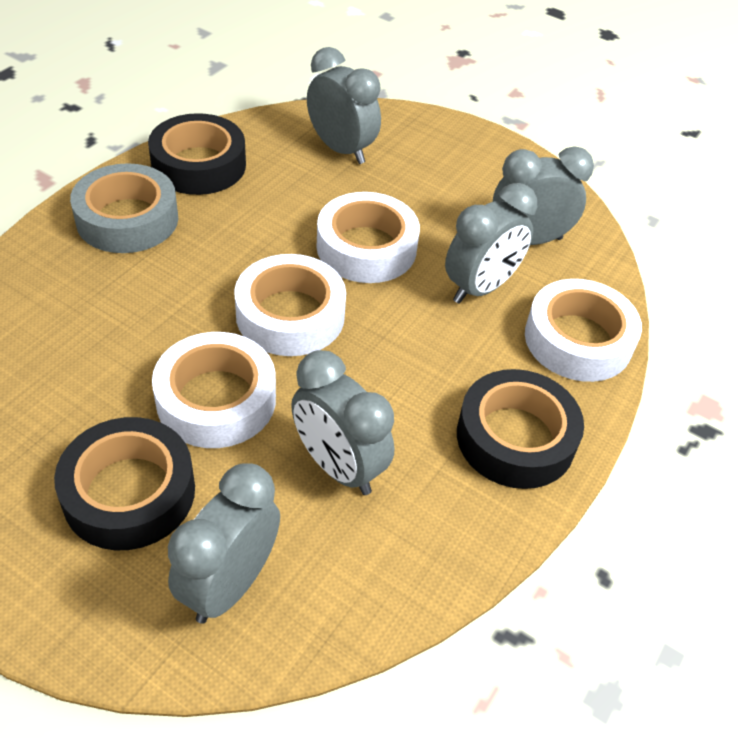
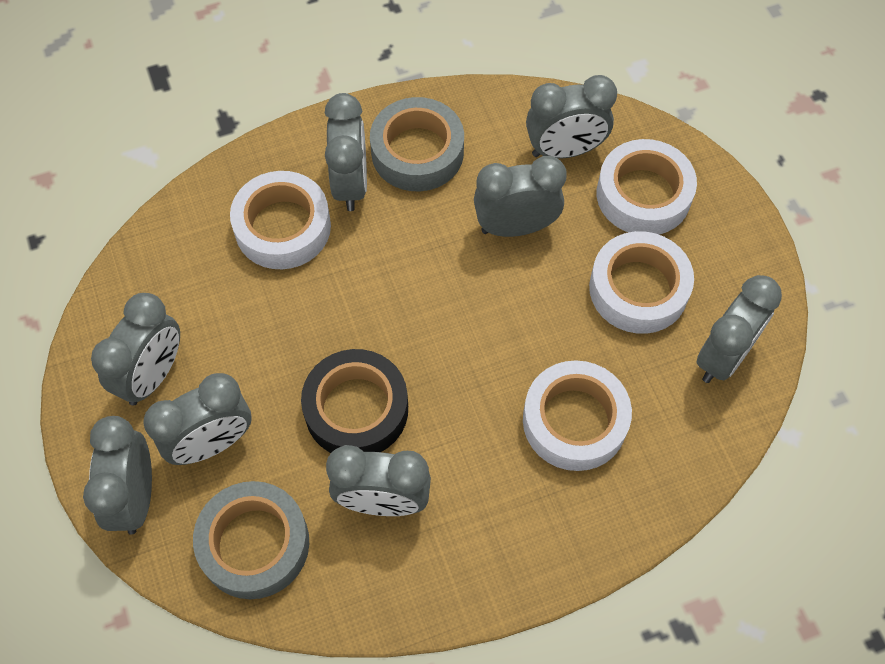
black tape: 3 -> 1
grey clock: 5 -> 8
grey tape: 1 -> 2

